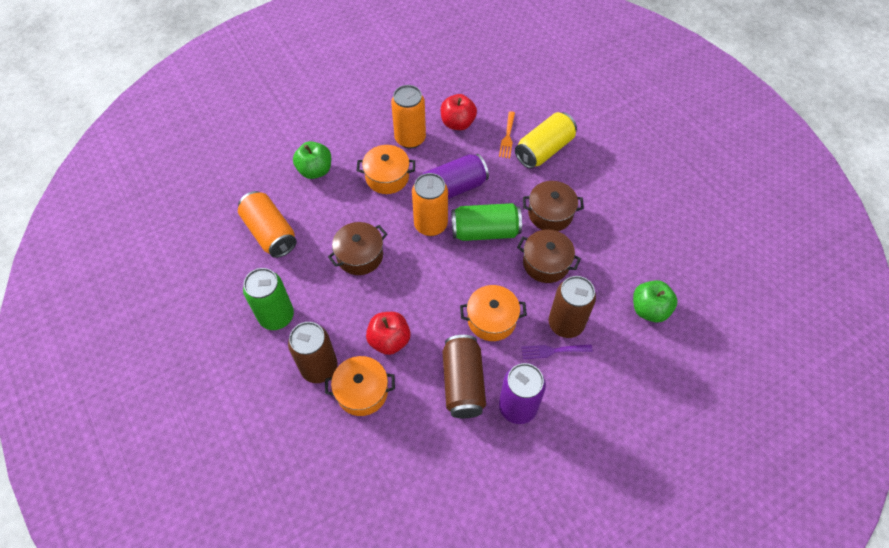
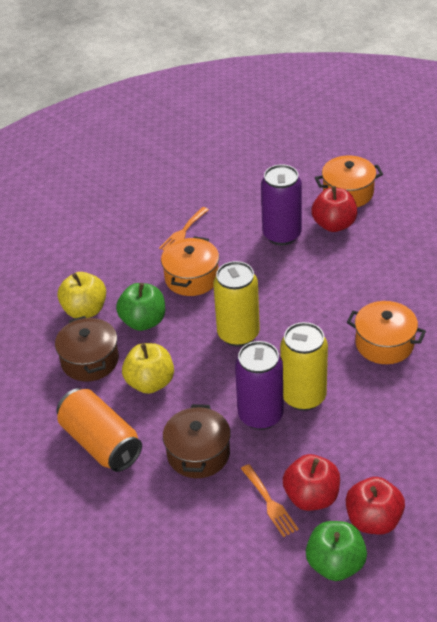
brown can: 3 -> 0
brown pot: 3 -> 2
green can: 2 -> 0
orange can: 3 -> 1
orange fork: 1 -> 2
purple fork: 1 -> 0
red apple: 2 -> 3
yellow apple: 0 -> 2
yellow can: 1 -> 2

